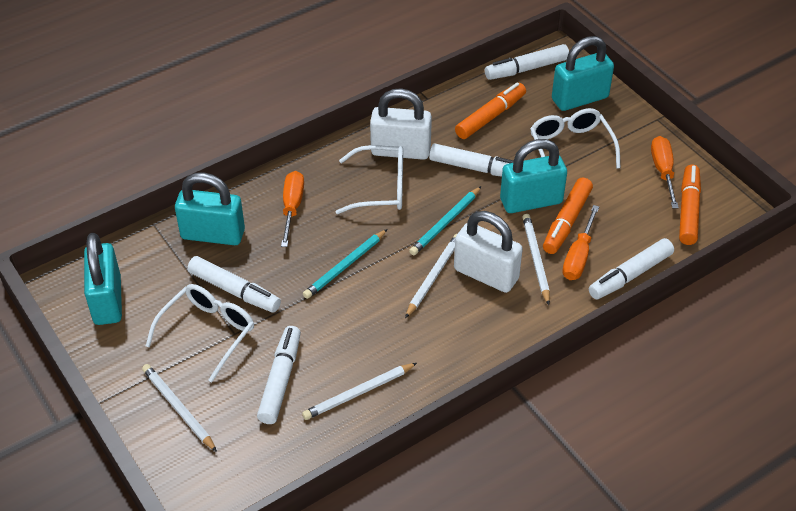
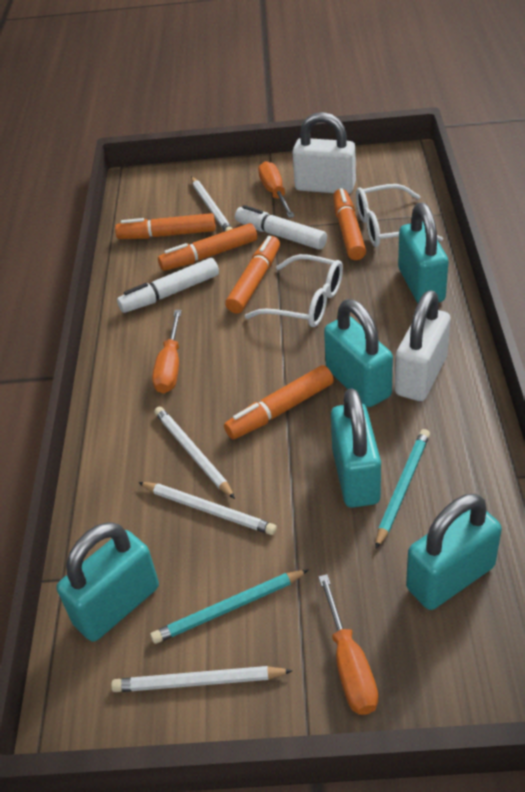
orange marker: 3 -> 5
turquoise padlock: 4 -> 5
white glasses: 3 -> 2
white marker: 5 -> 2

